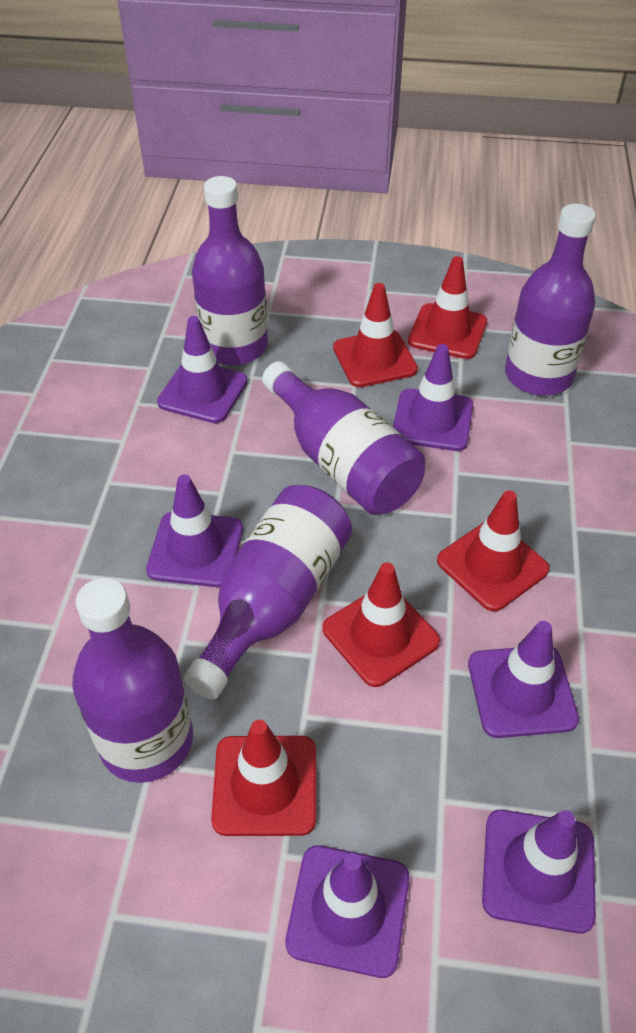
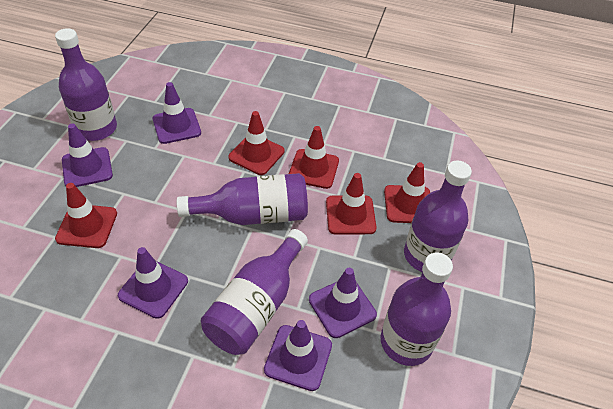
purple traffic cone: 6 -> 5

